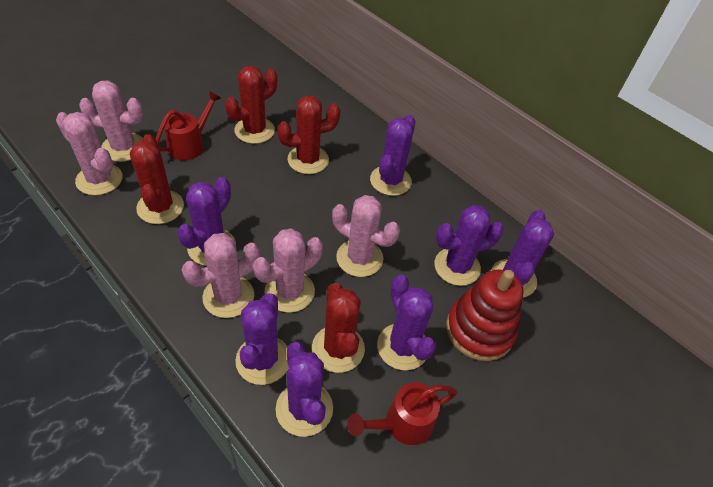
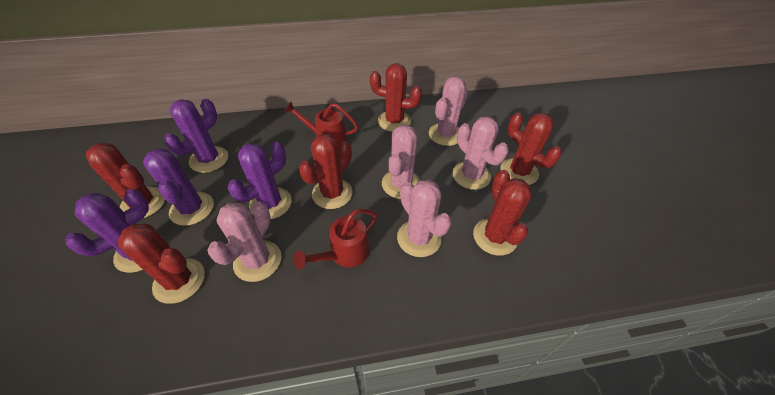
purple cactus: 7 -> 4
red cactus: 4 -> 6
red stacking toy: 1 -> 0

